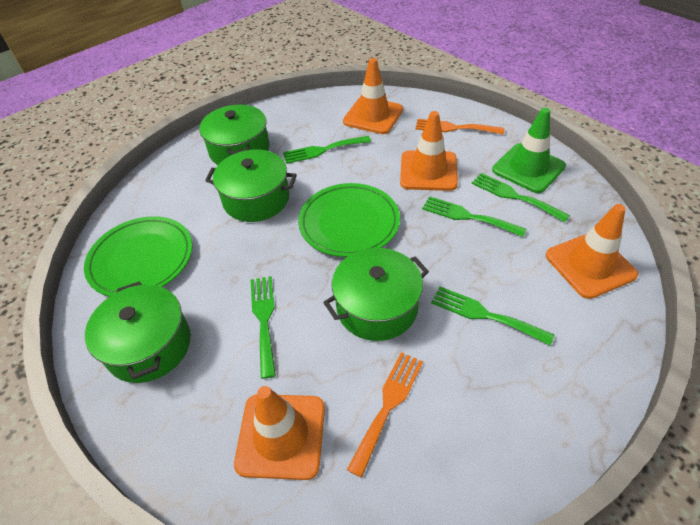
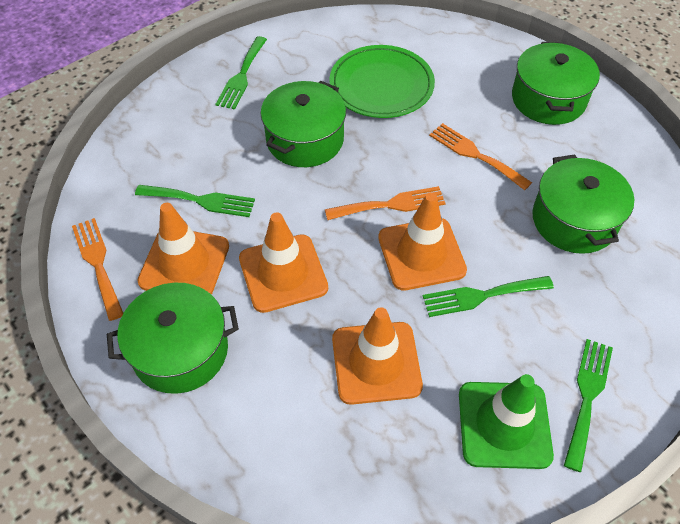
green fork: 5 -> 4
green plate: 2 -> 1
orange fork: 2 -> 3

